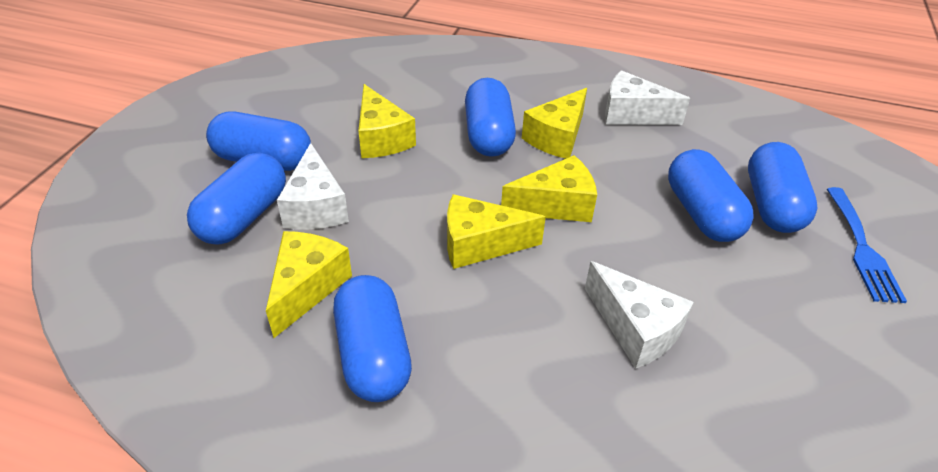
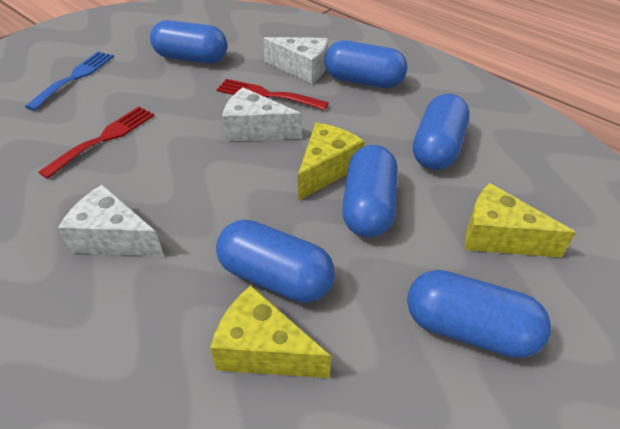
red fork: 0 -> 2
yellow cheese: 5 -> 3

